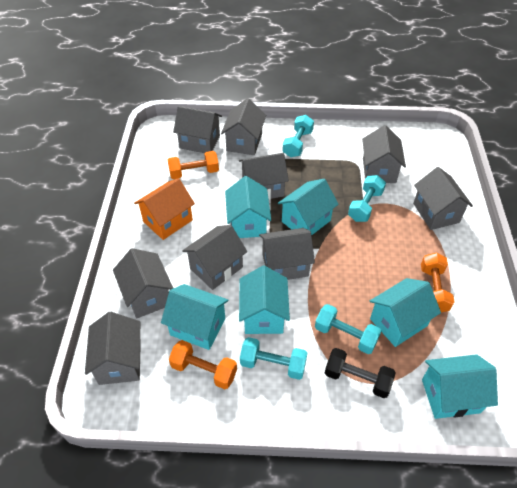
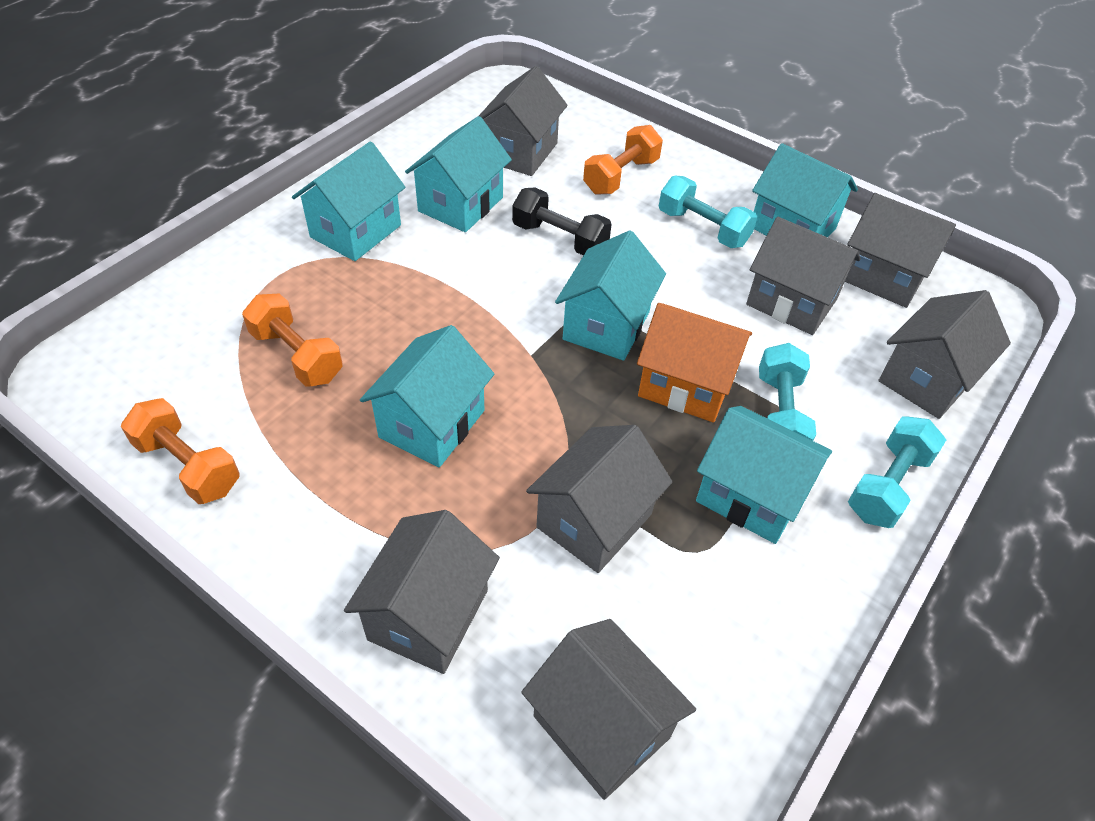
grey house: 9 -> 7
turquoise dumbbell: 4 -> 3

